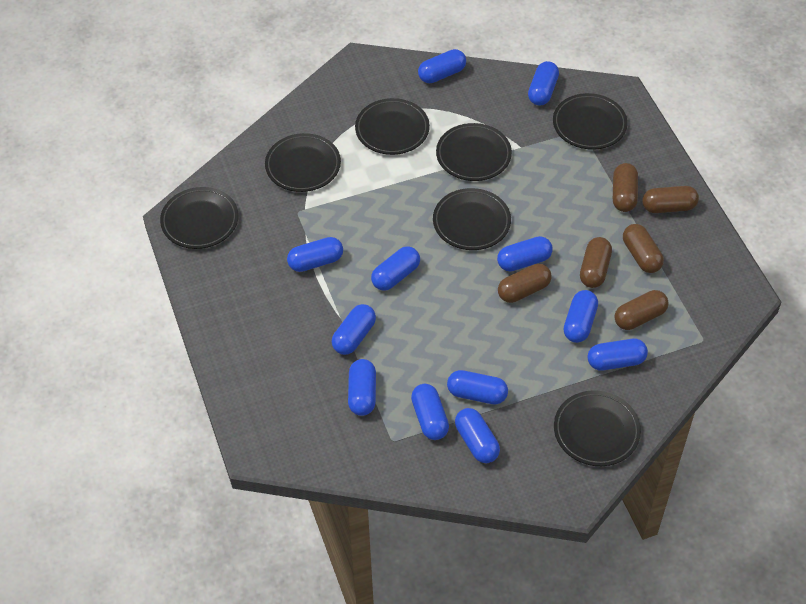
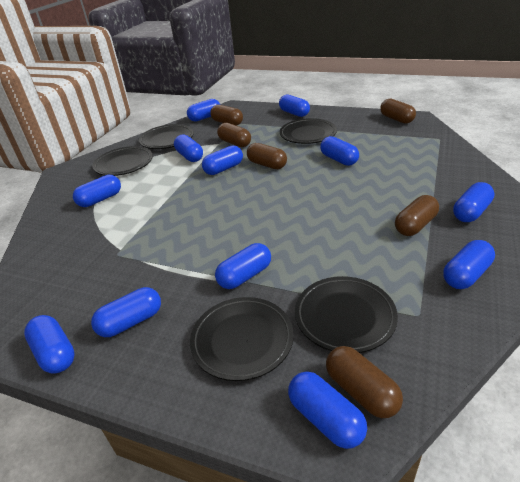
black plate: 7 -> 5

